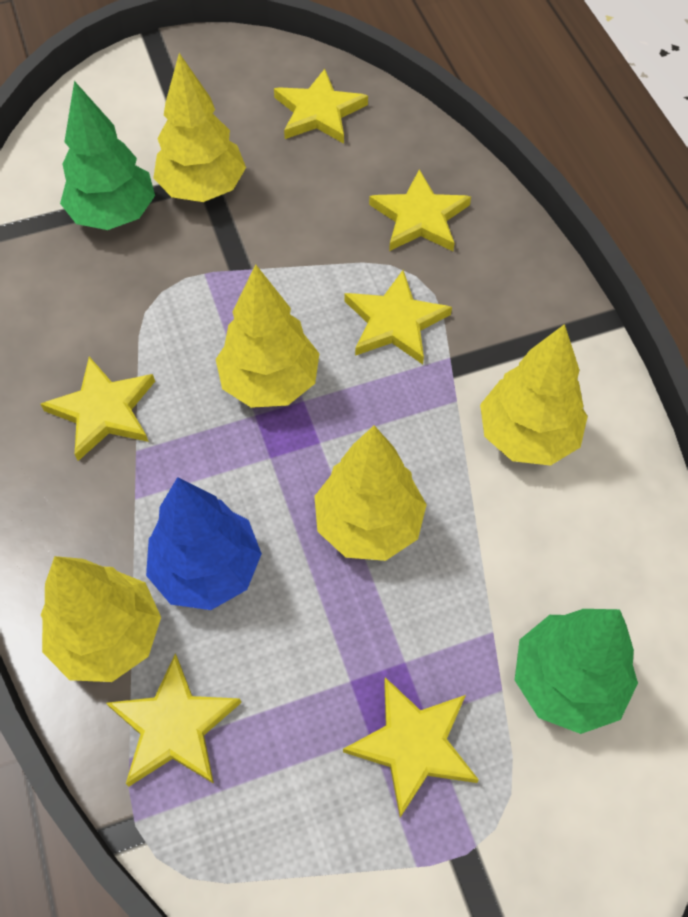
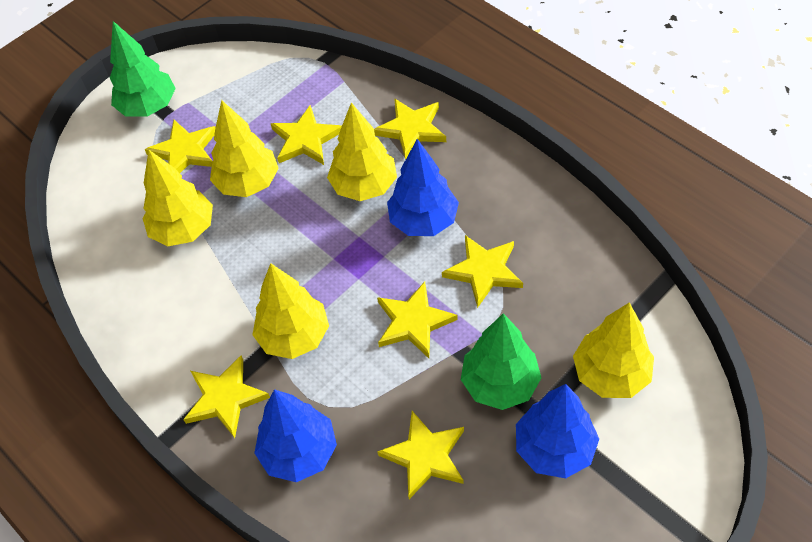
blue tree: 1 -> 3
yellow star: 6 -> 7

